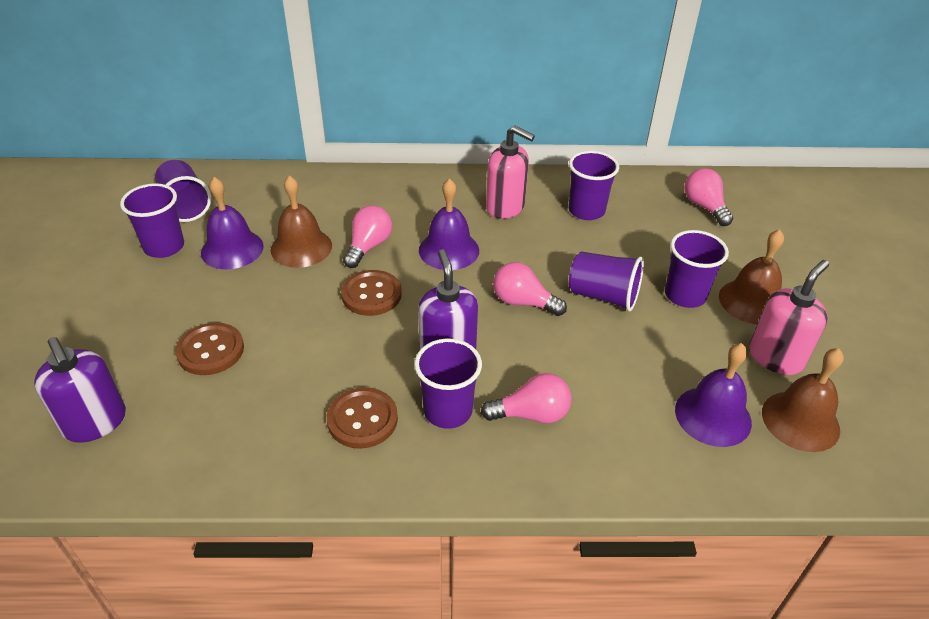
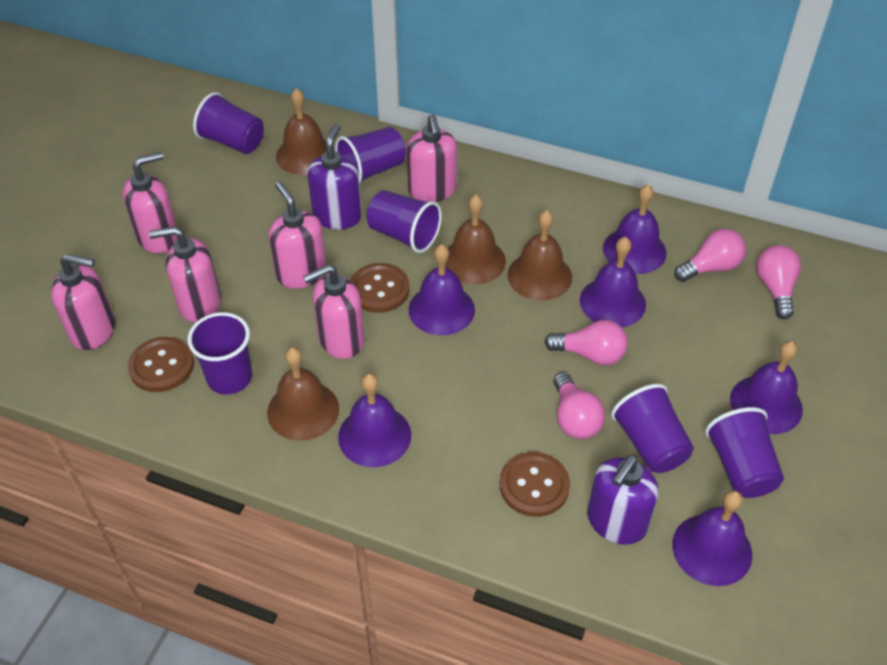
brown bell: 3 -> 4
pink soap dispenser: 2 -> 6
purple bell: 3 -> 6

